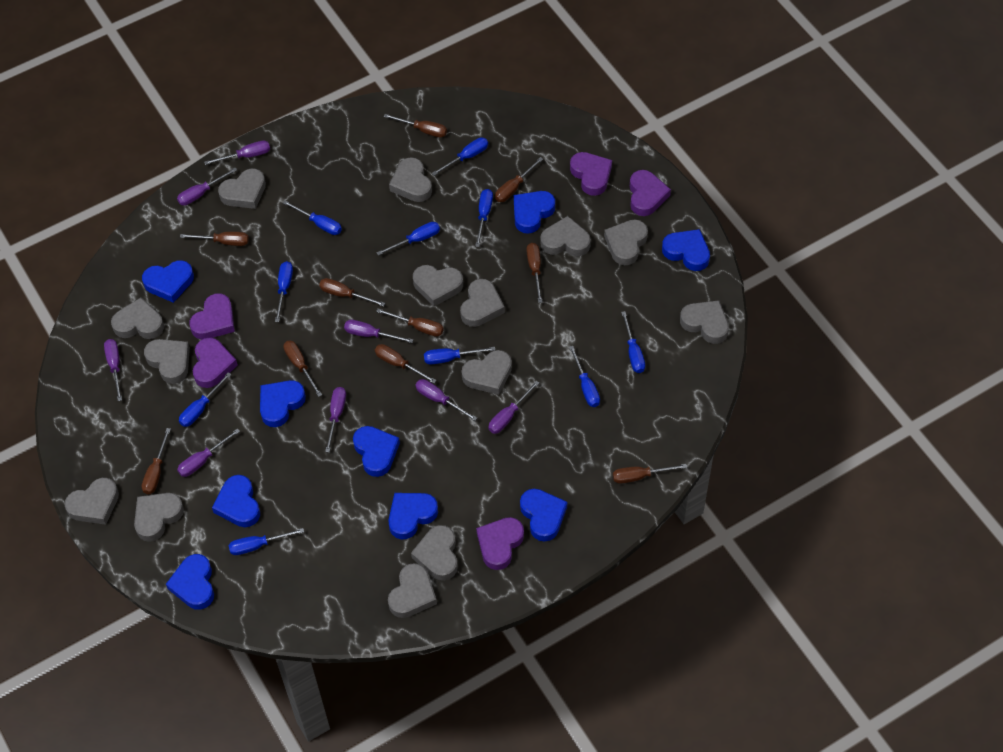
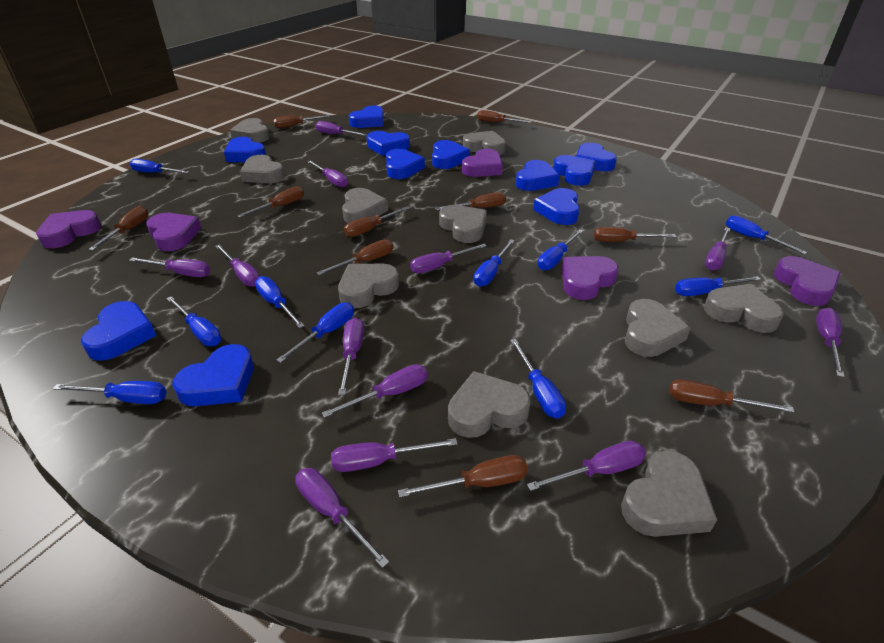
blue heart: 9 -> 11
grey heart: 14 -> 10
purple screwdriver: 8 -> 12

